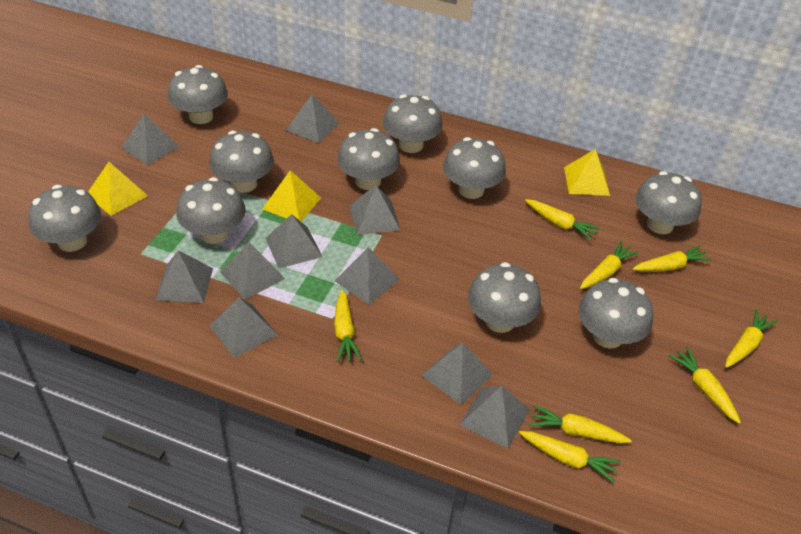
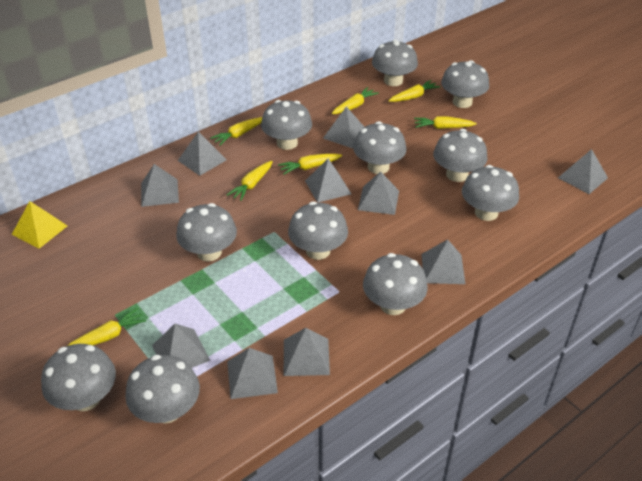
grey mushroom: 10 -> 11
yellow carrot: 8 -> 7
yellow pyramid: 3 -> 1

